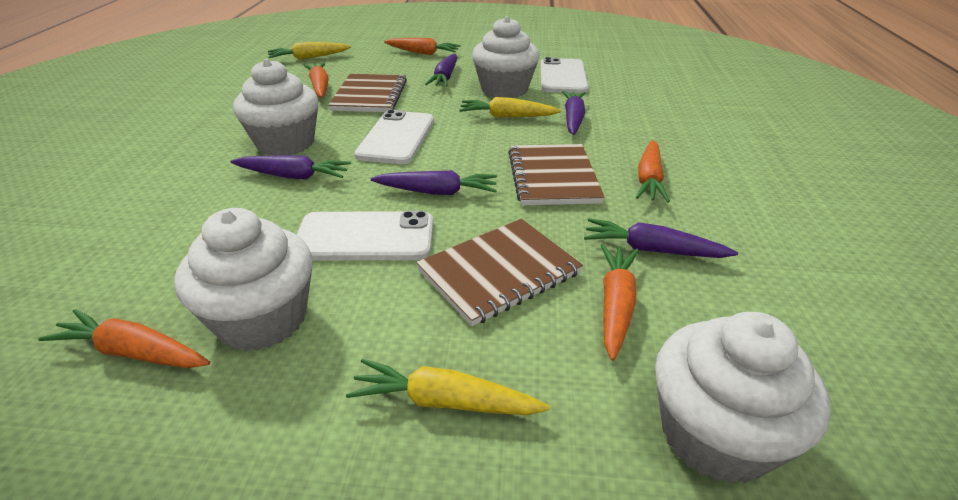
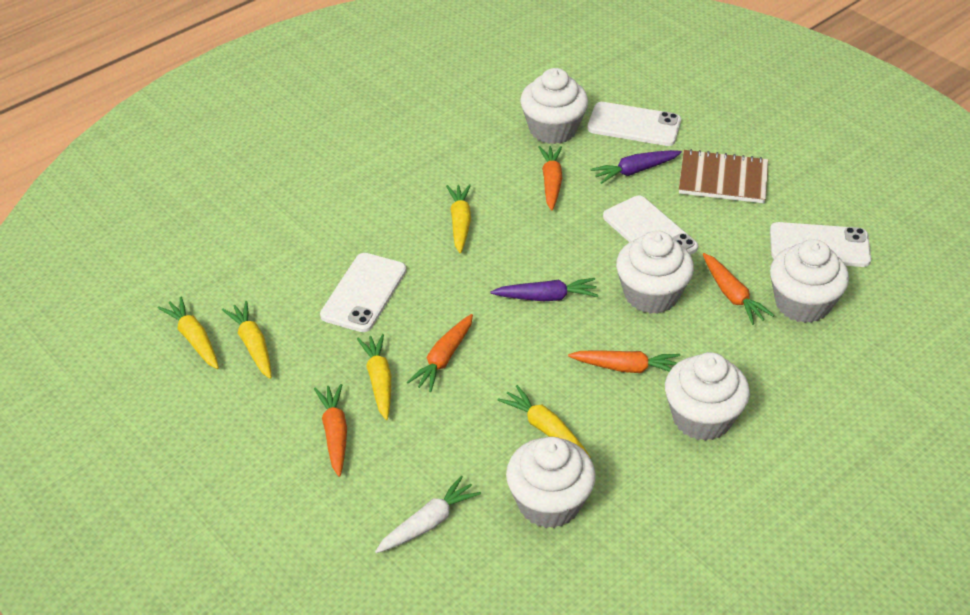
brown notebook: 3 -> 1
purple carrot: 5 -> 2
white carrot: 0 -> 1
white cupcake: 4 -> 5
white phone: 3 -> 4
yellow carrot: 3 -> 5

